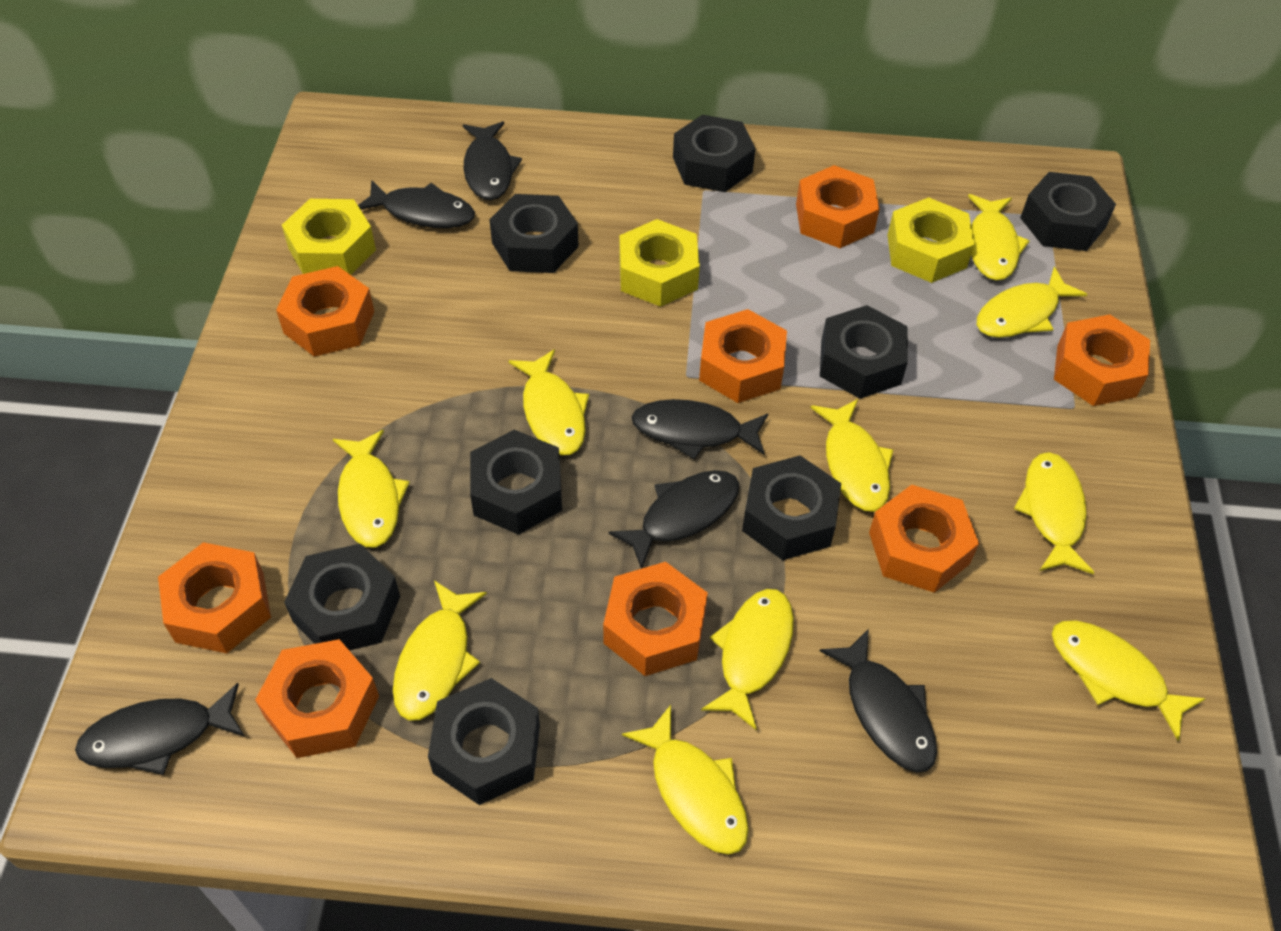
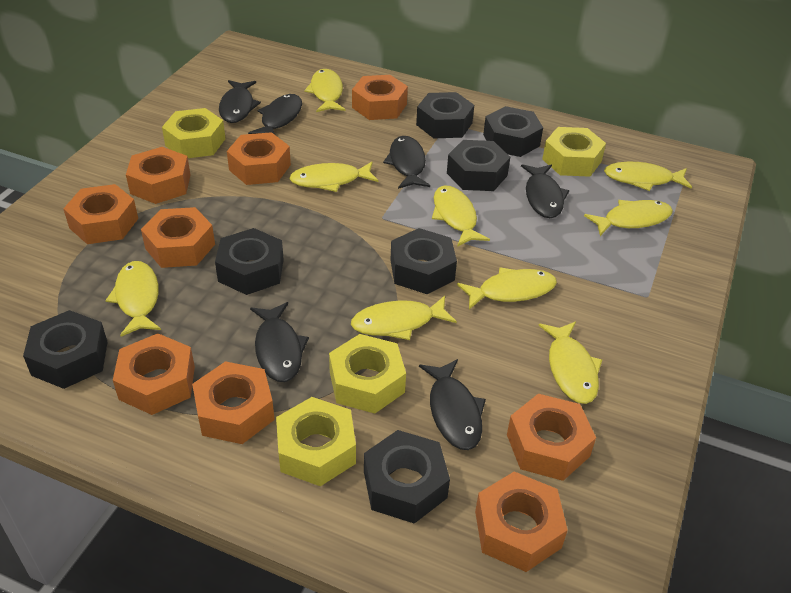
black nut: 8 -> 7
orange nut: 8 -> 9
yellow fish: 10 -> 9
yellow nut: 3 -> 4

